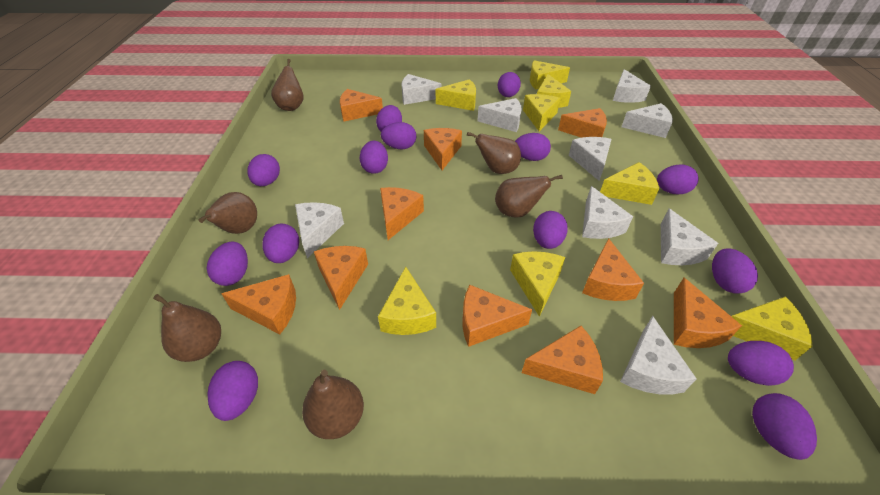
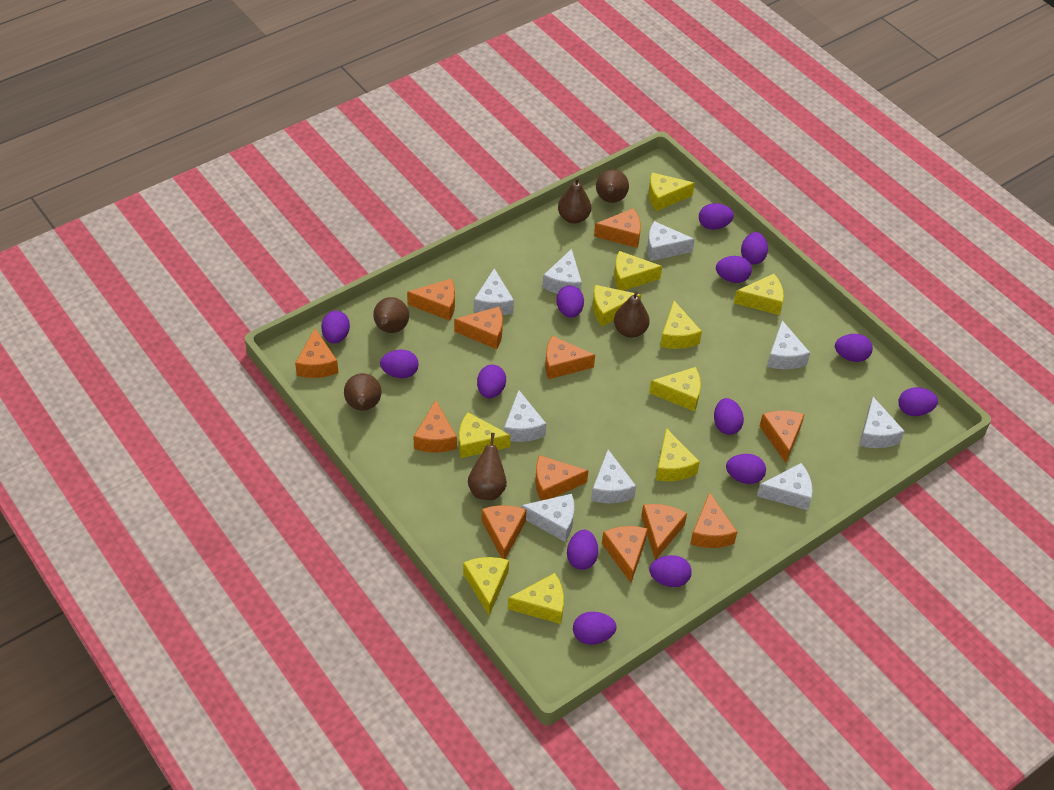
orange cheese: 10 -> 12
yellow cheese: 8 -> 10

